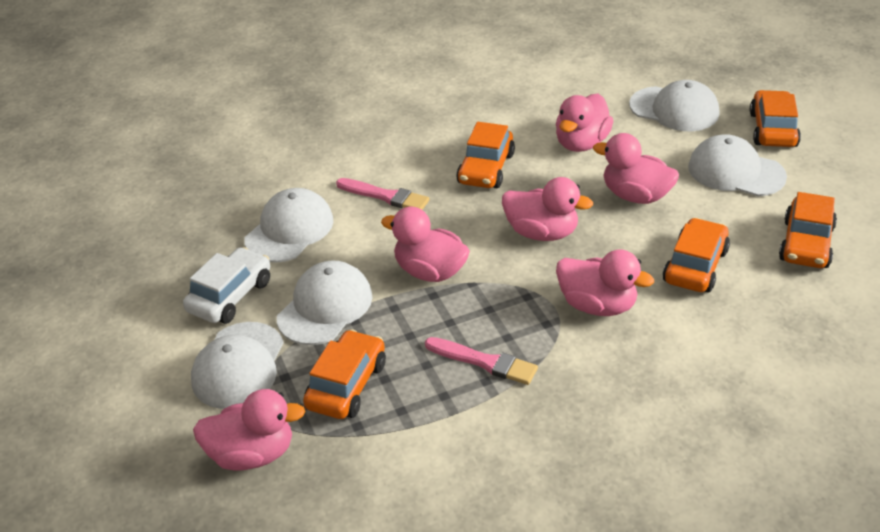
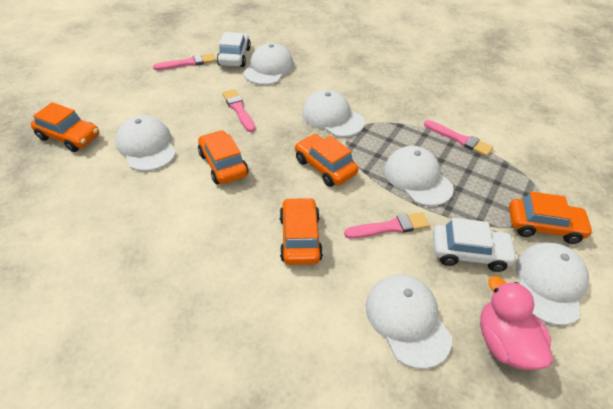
pink brush: 2 -> 4
pink duck: 6 -> 1
white cap: 5 -> 6
white car: 1 -> 2

